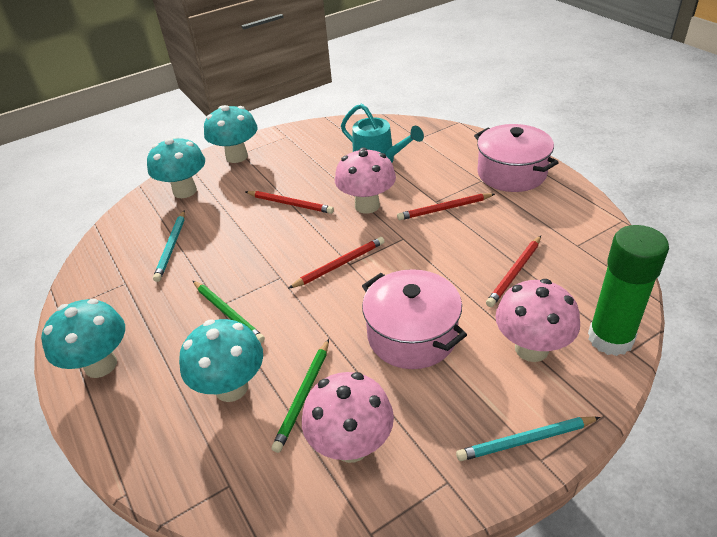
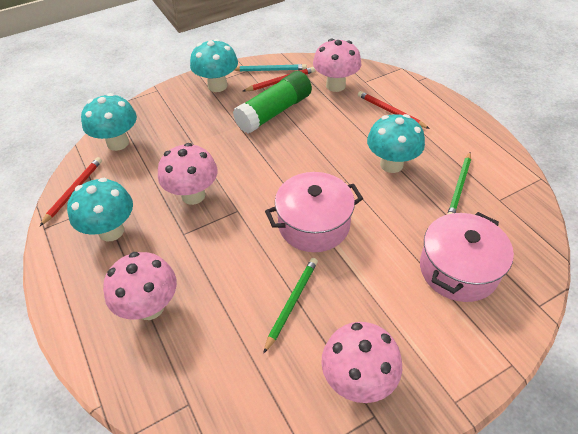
pink mushroom: 3 -> 4
red pencil: 4 -> 3
turquoise pencil: 2 -> 1
turquoise watering can: 1 -> 0

